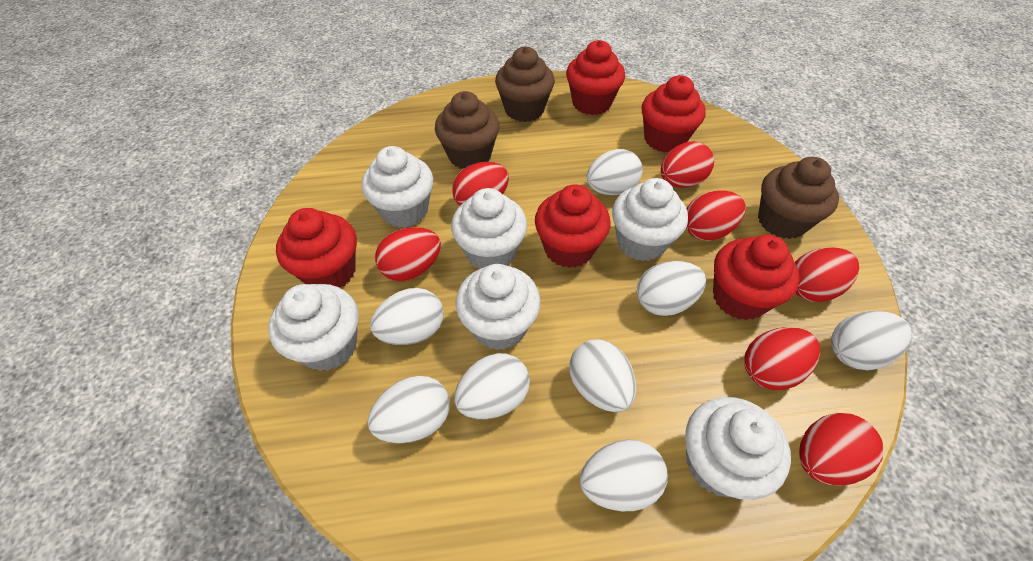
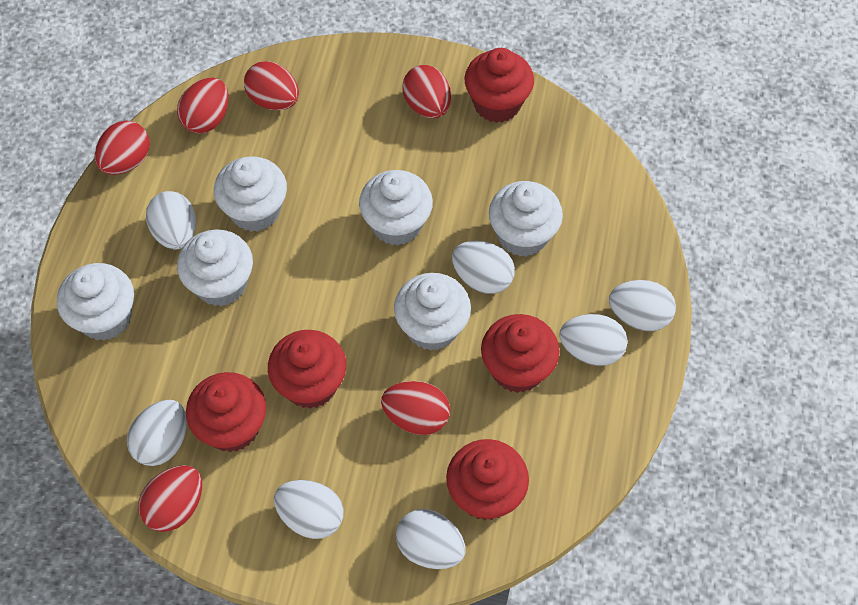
brown cupcake: 3 -> 0
red egg: 7 -> 6
white egg: 8 -> 7

